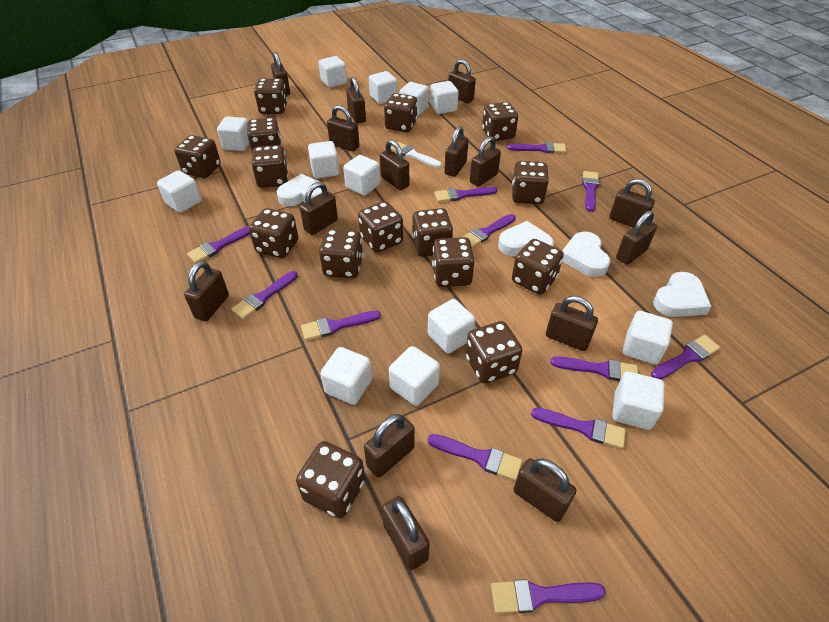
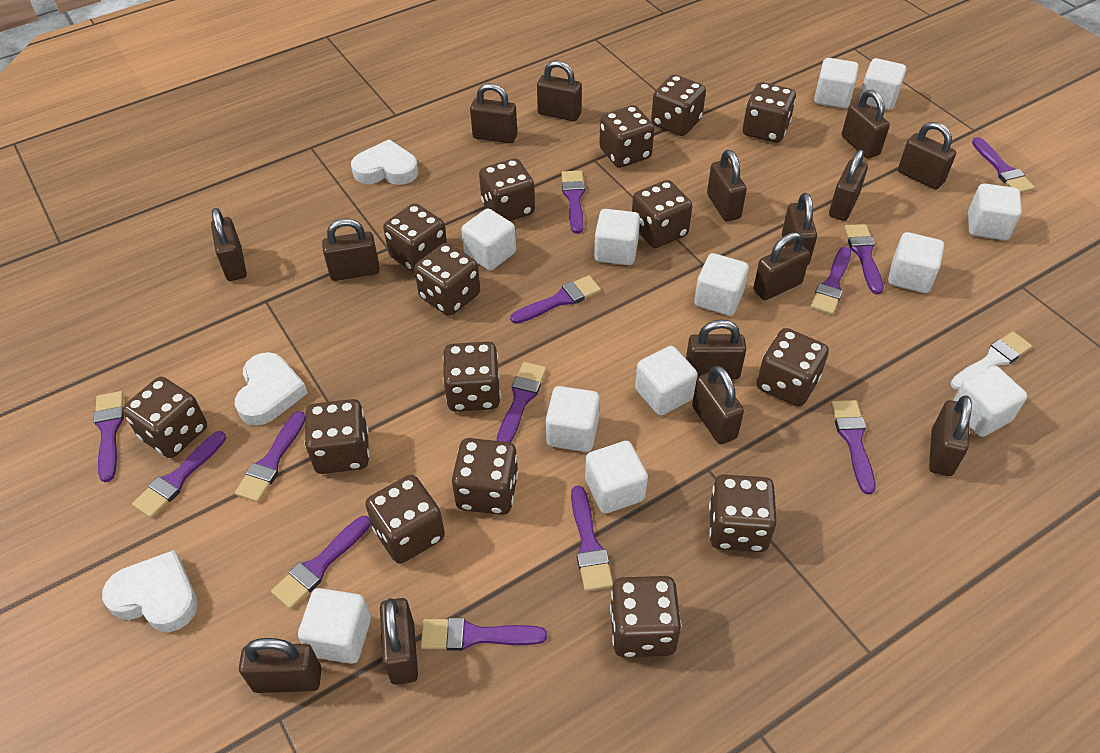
purple brush: 12 -> 13
white cube: 13 -> 12
white heart: 4 -> 3

